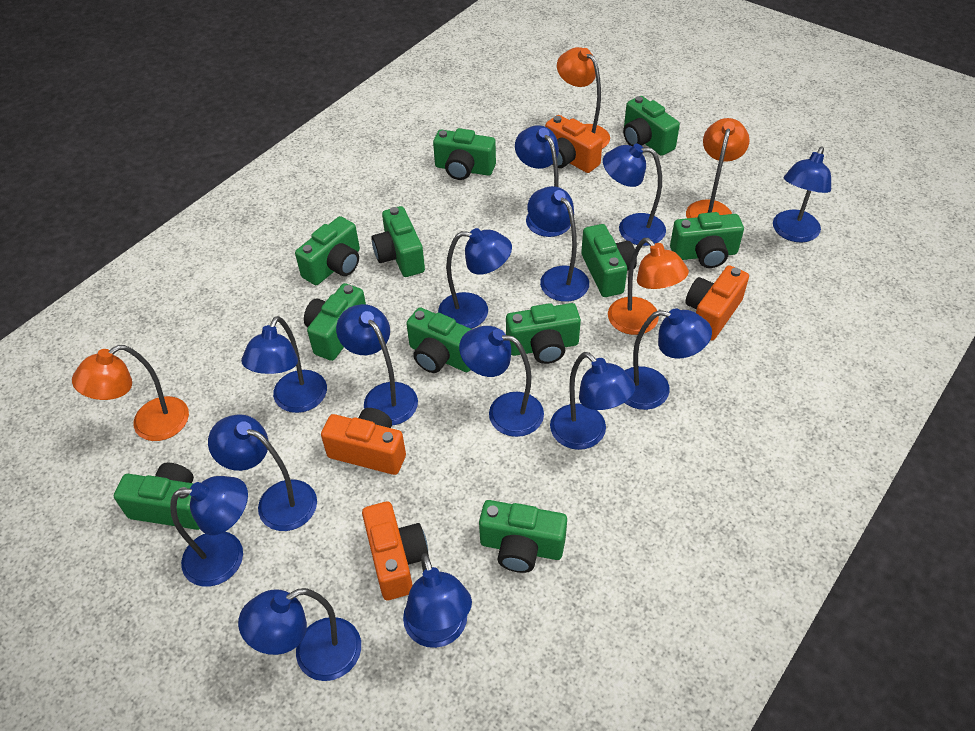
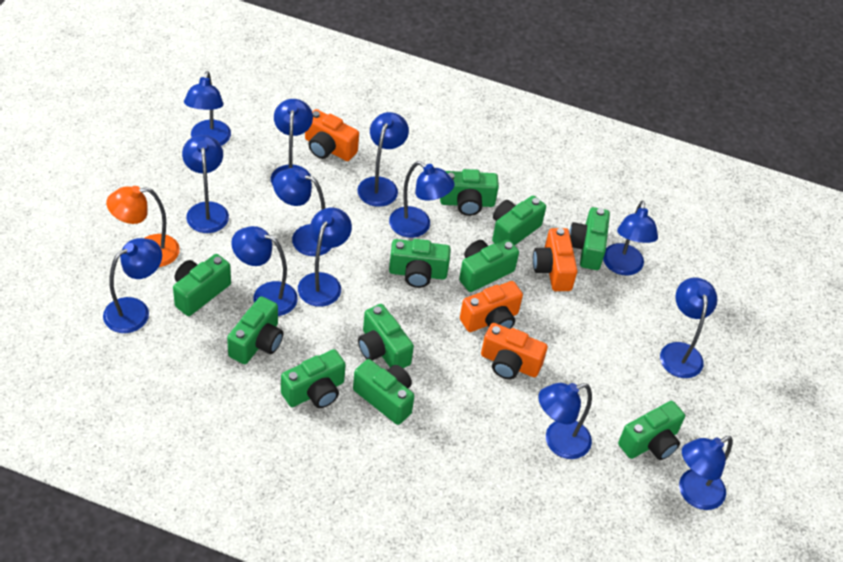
blue lamp: 14 -> 13
orange lamp: 4 -> 1

